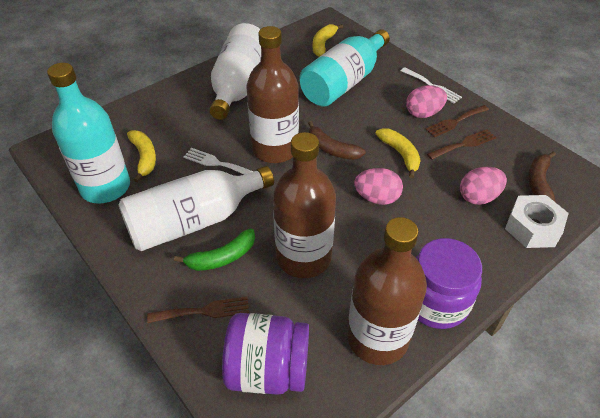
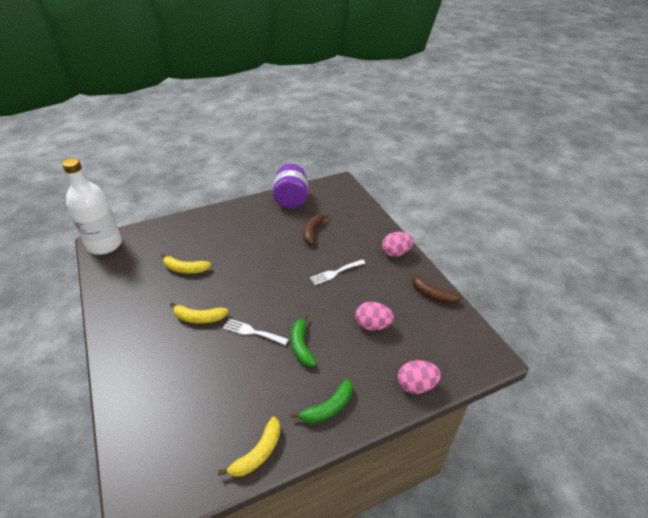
brown bottle: 3 -> 0
brown fork: 3 -> 0
green banana: 1 -> 2
purple jar: 2 -> 1
turquoise bottle: 2 -> 0
white bottle: 2 -> 1
white nut: 1 -> 0

